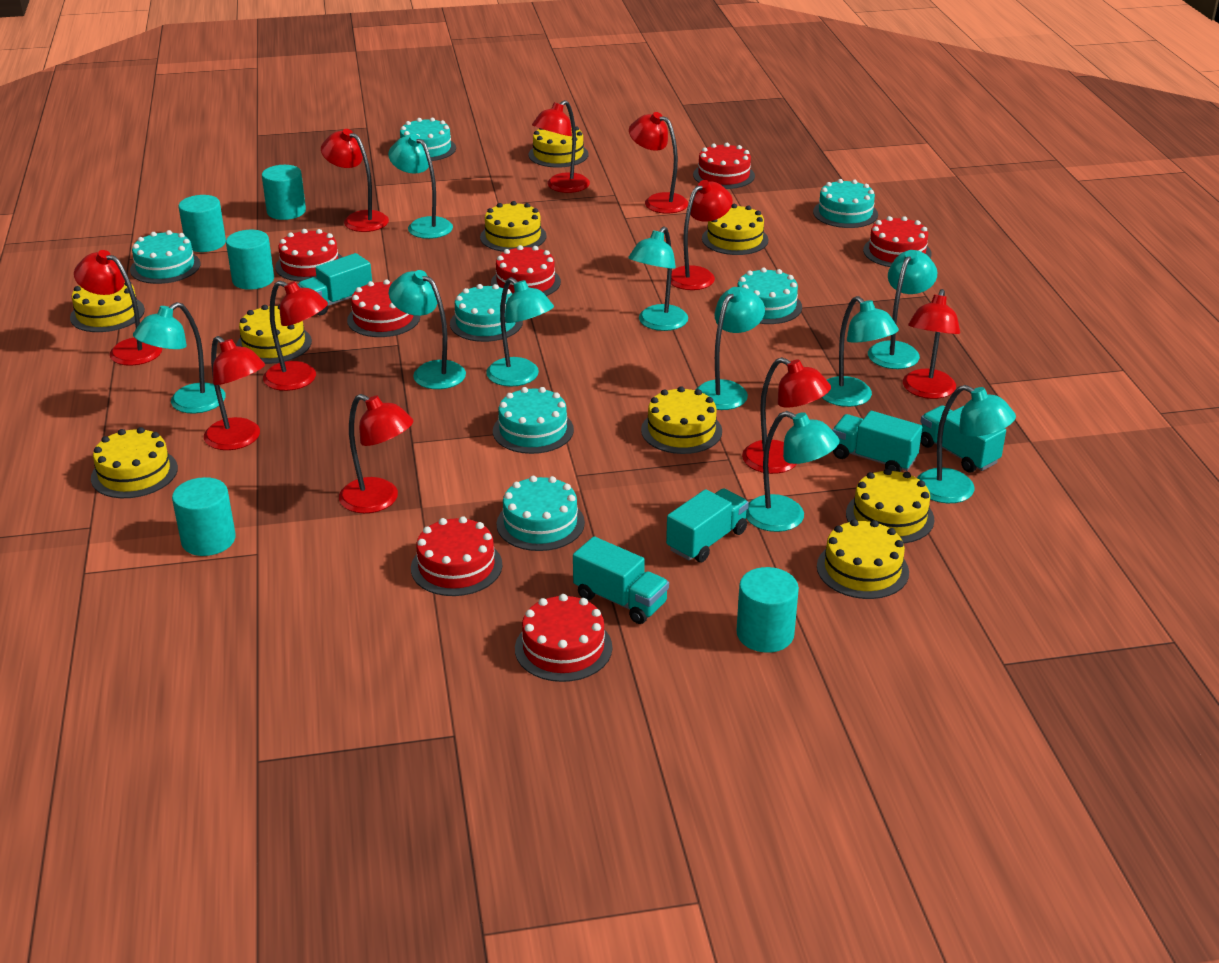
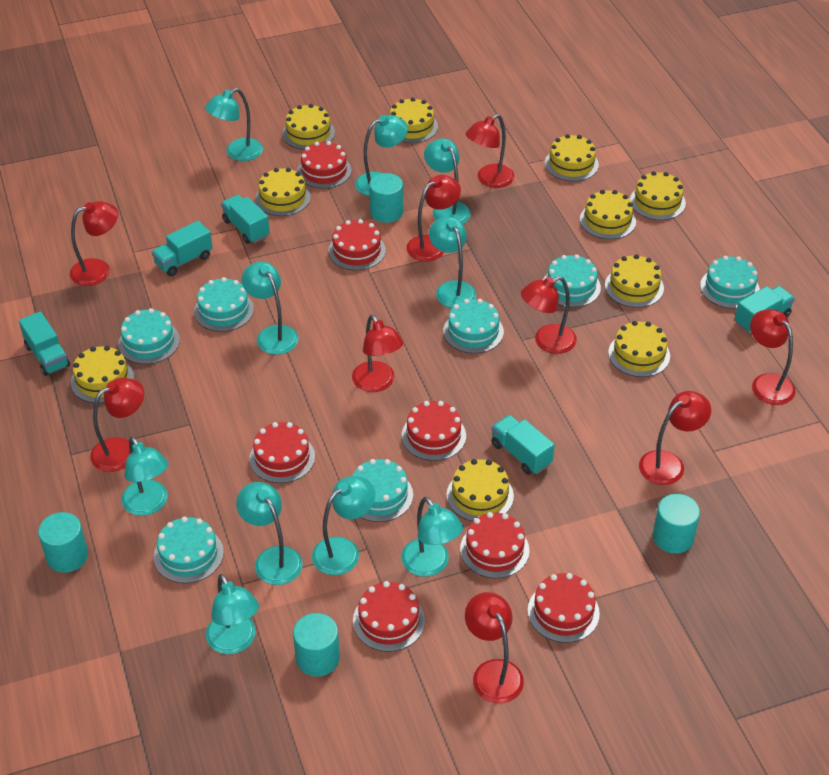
red lamp: 10 -> 9
turquoise cylinder: 5 -> 4
yellow cake: 9 -> 10

